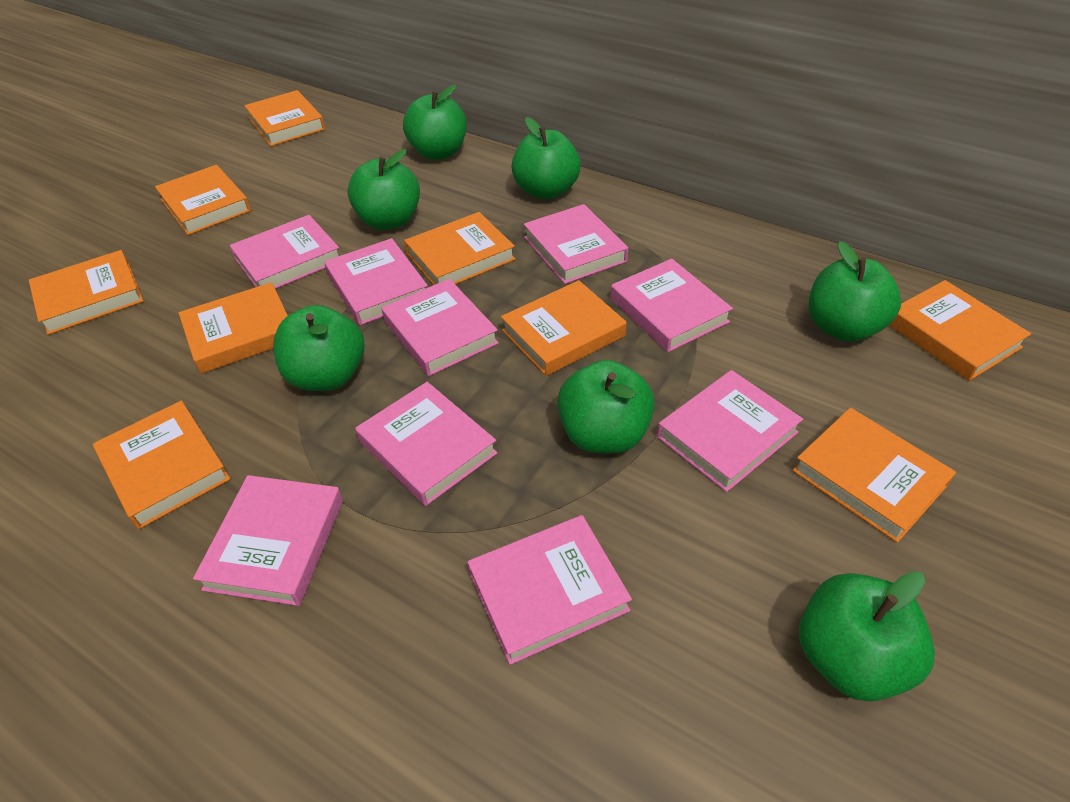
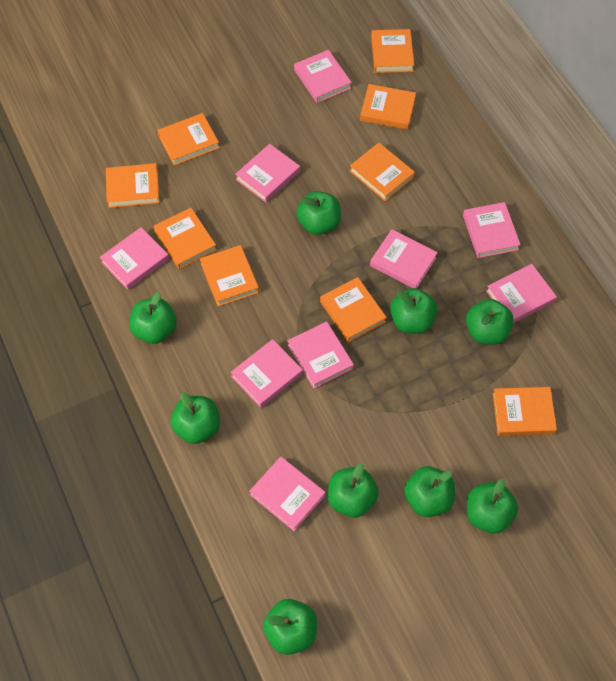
green apple: 7 -> 9

